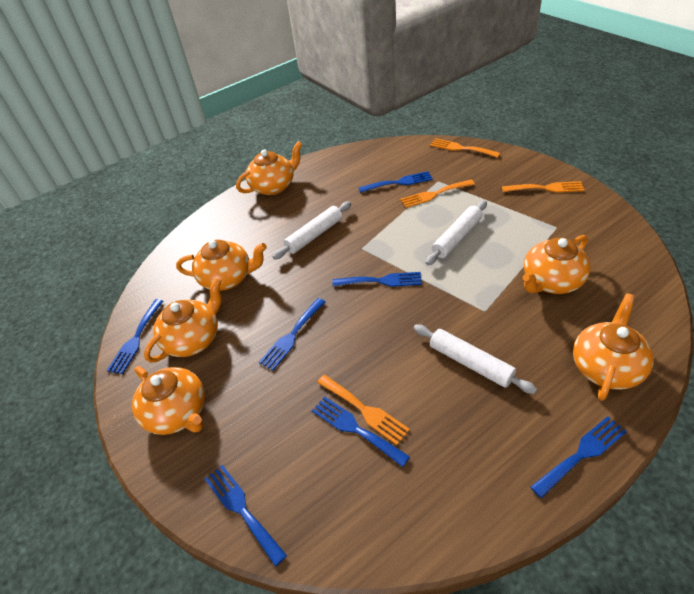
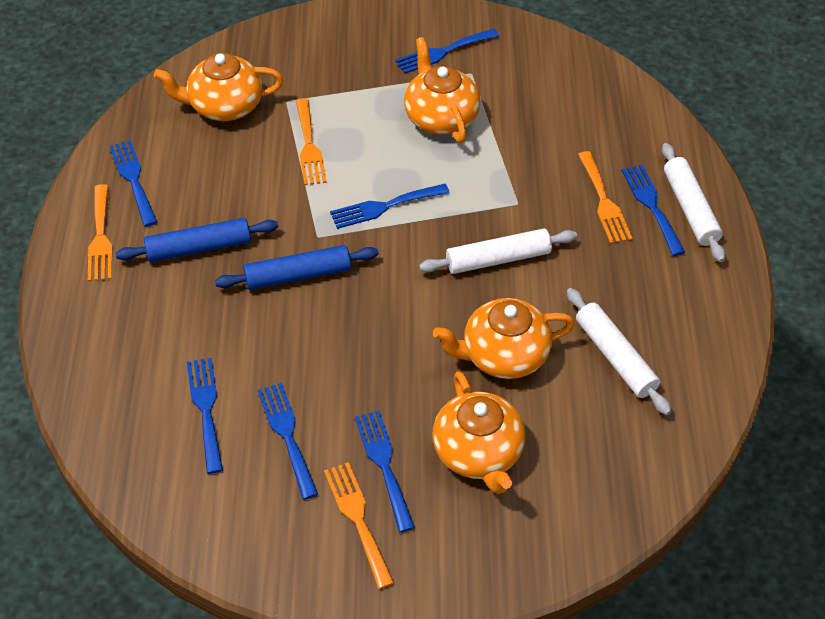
blue rolling pin: 0 -> 2
orange teapot: 6 -> 4

